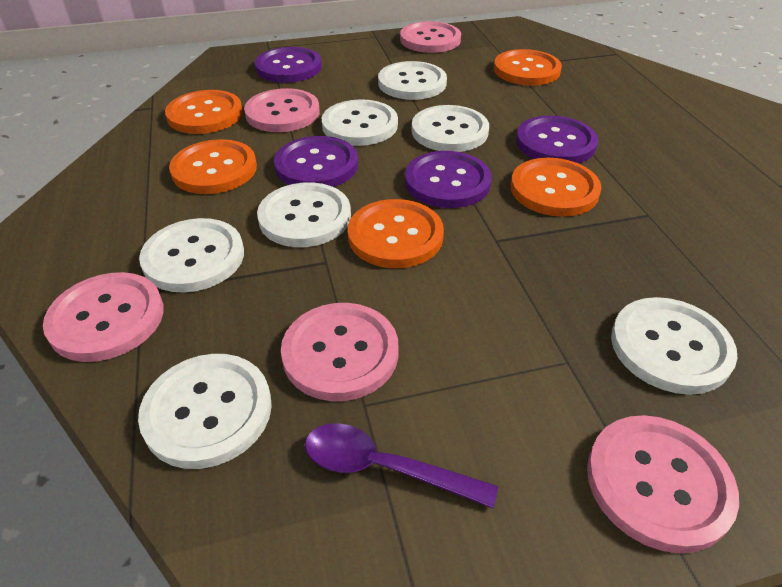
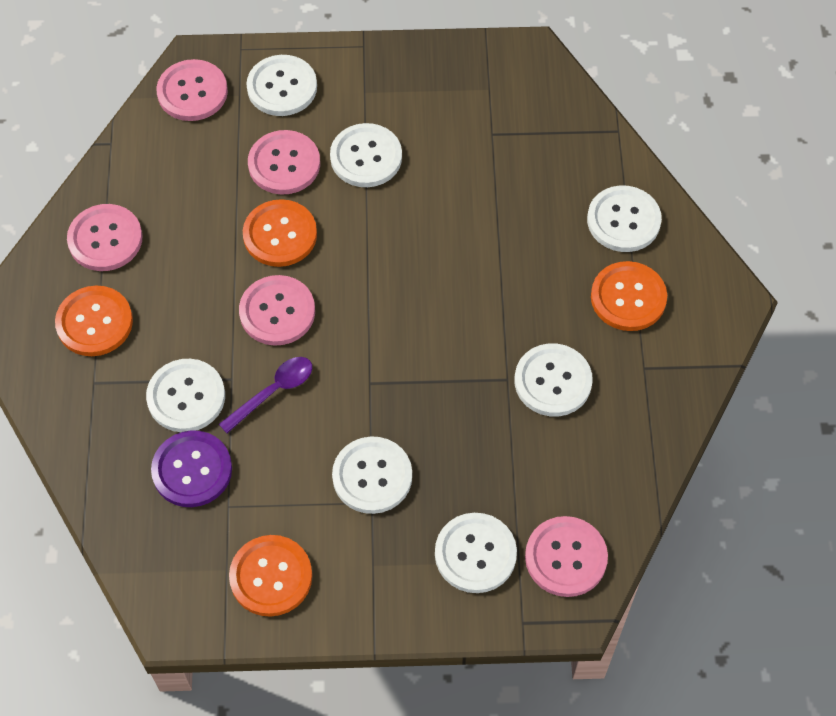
orange button: 5 -> 4
purple button: 4 -> 1

